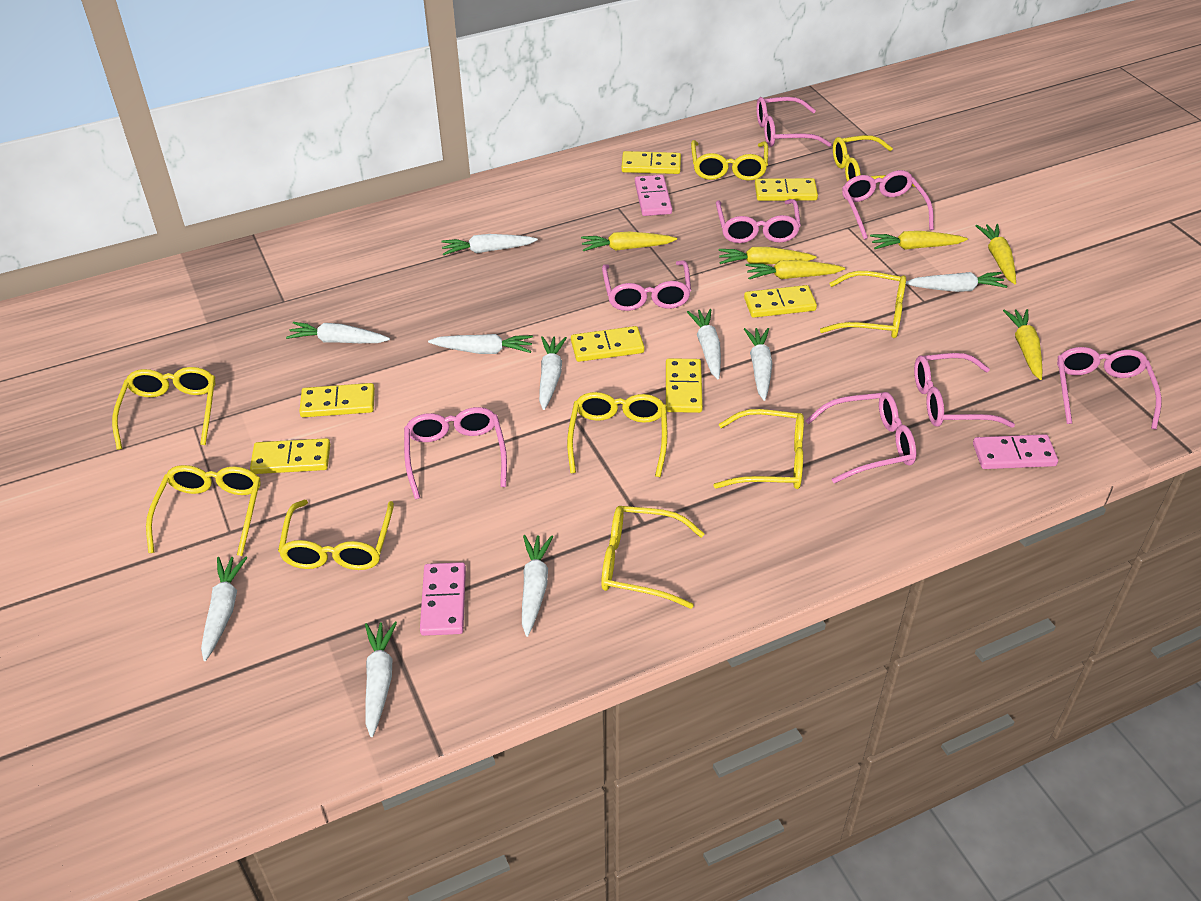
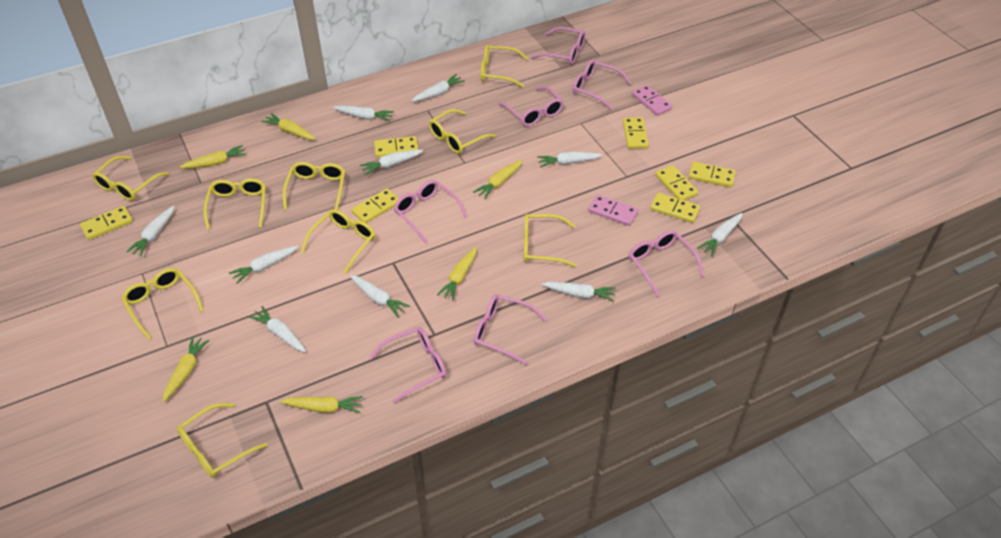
pink domino: 3 -> 2
pink glasses: 8 -> 7

